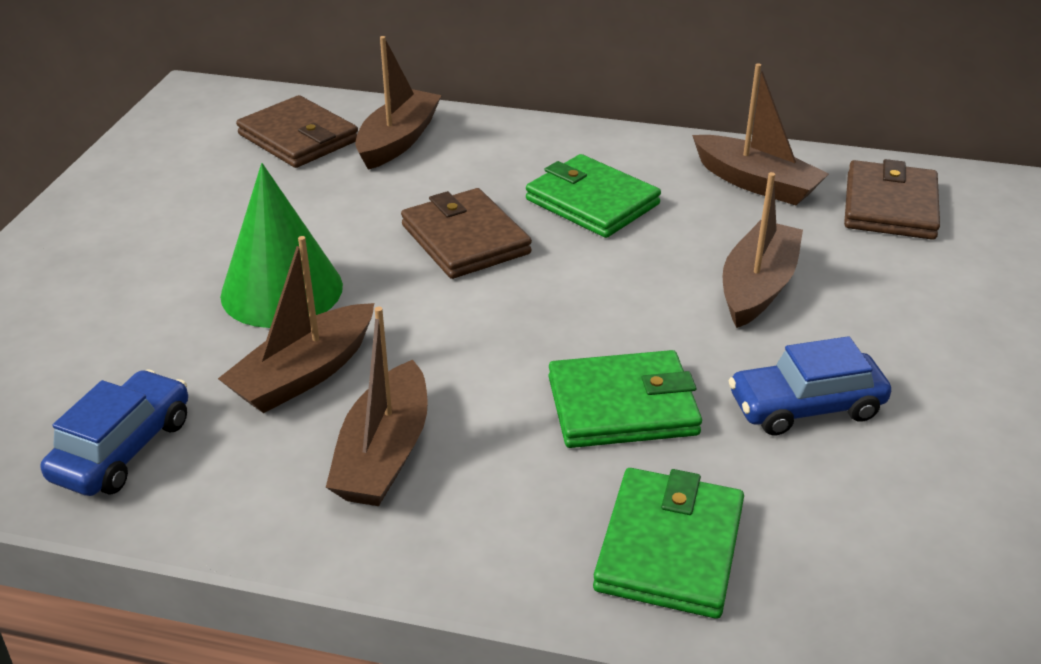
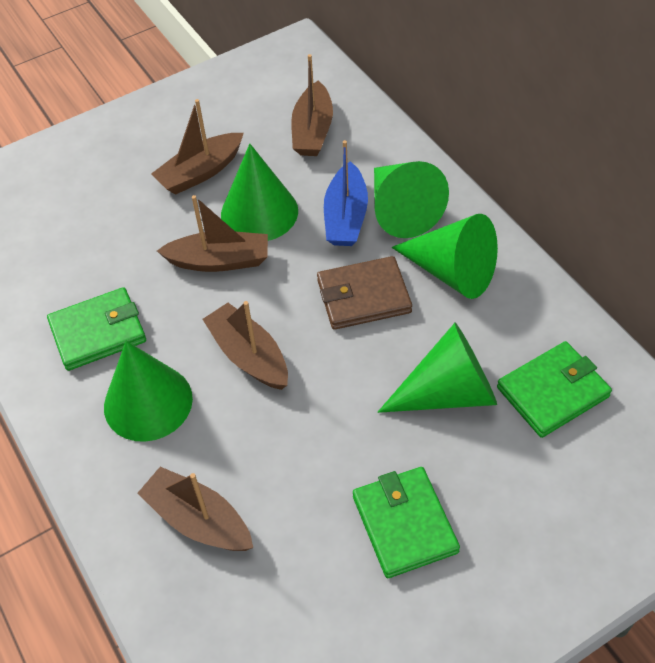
blue boat: 0 -> 1
blue car: 2 -> 0
brown wallet: 3 -> 1
green cone: 1 -> 5

